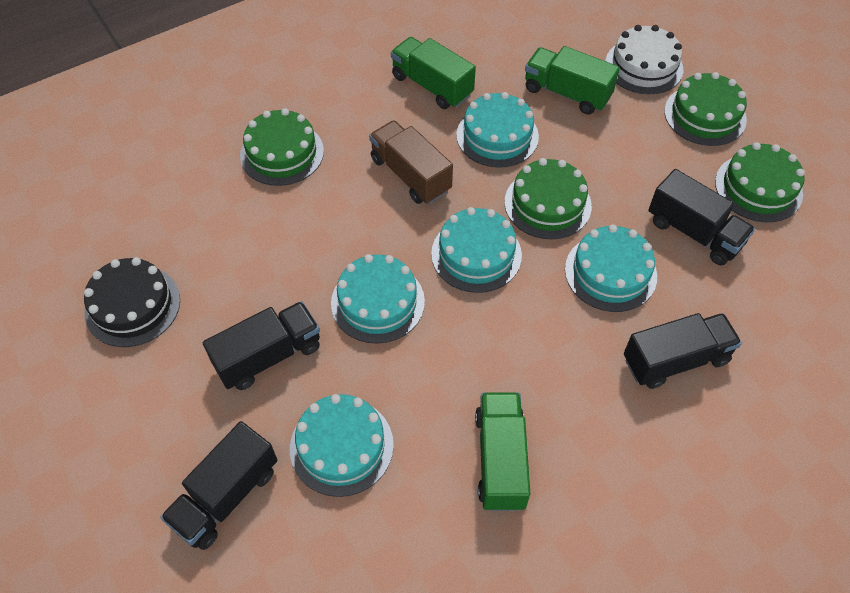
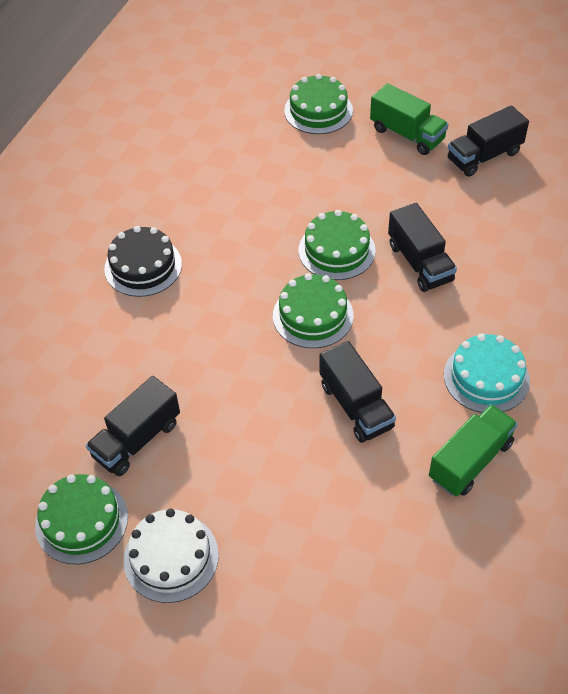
brown truck: 1 -> 0
green truck: 3 -> 2
turquoise cake: 5 -> 1

